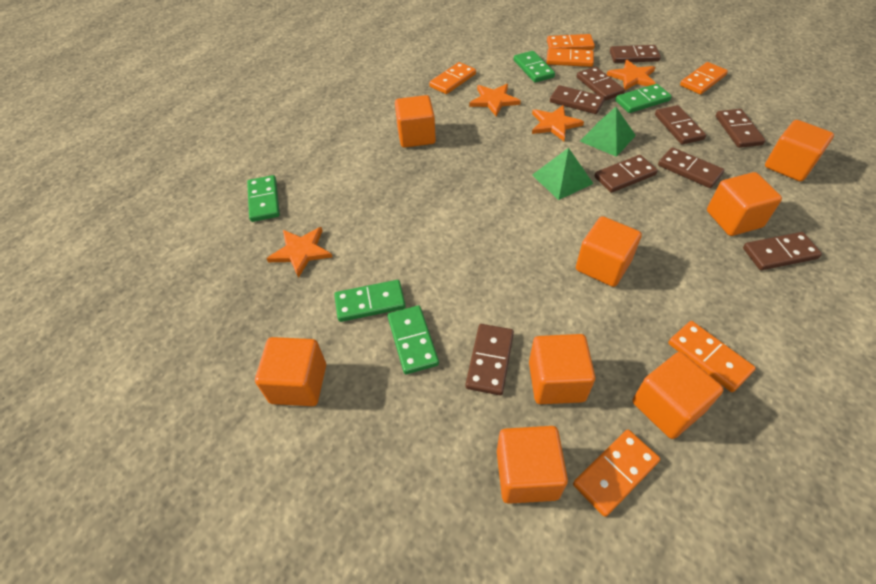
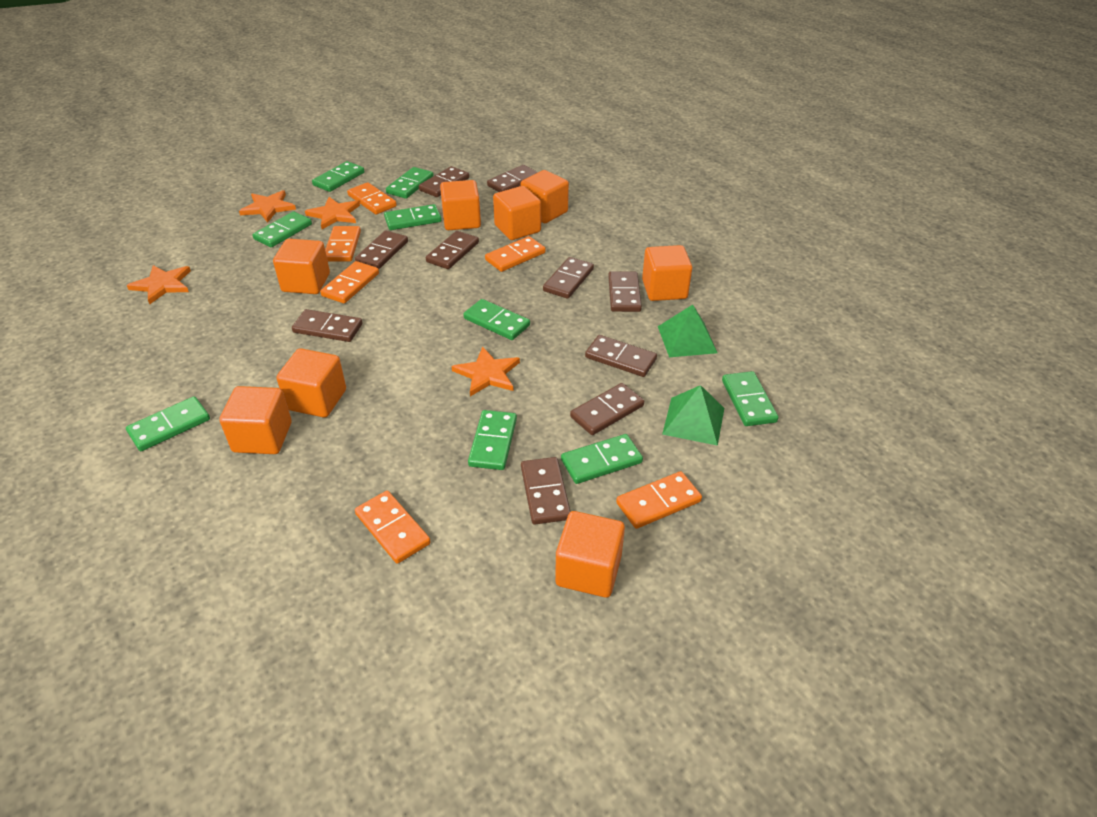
brown domino: 9 -> 10
green domino: 5 -> 9

